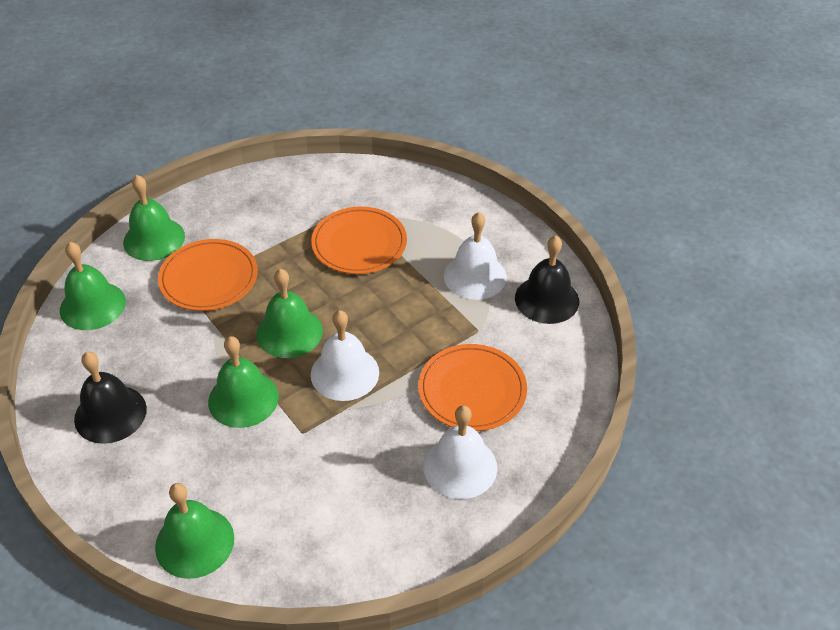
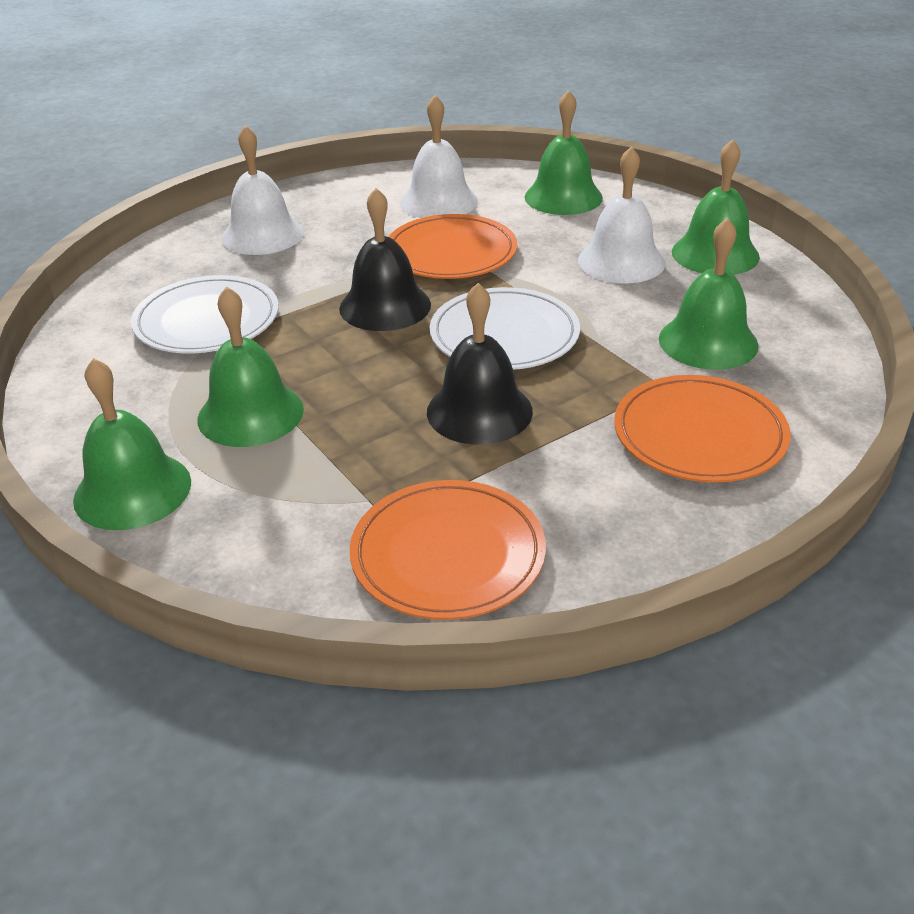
white plate: 0 -> 2

